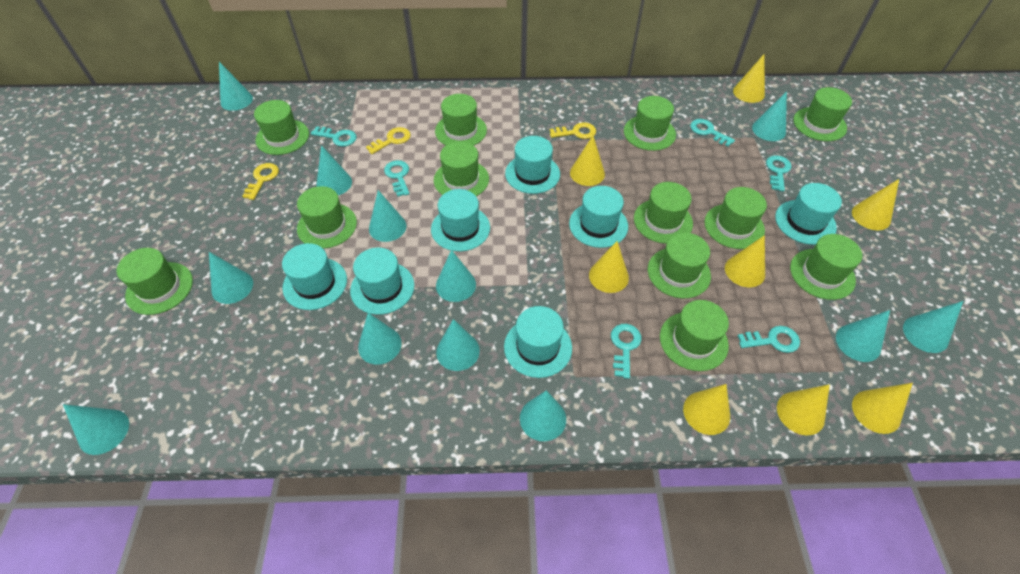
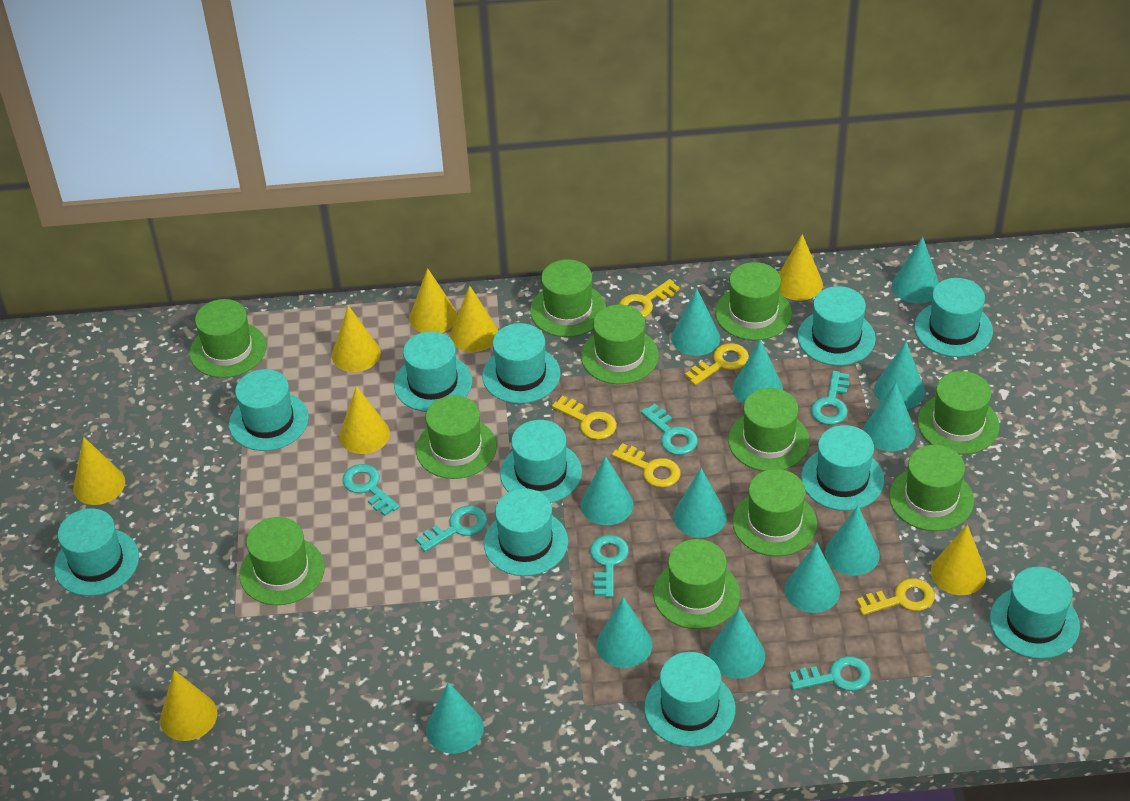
green hat: 12 -> 11
turquoise hat: 7 -> 11
yellow key: 3 -> 5

